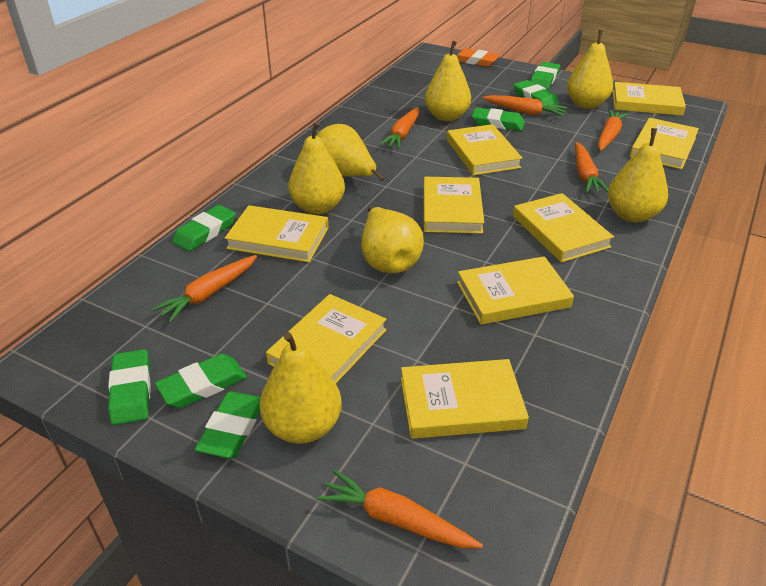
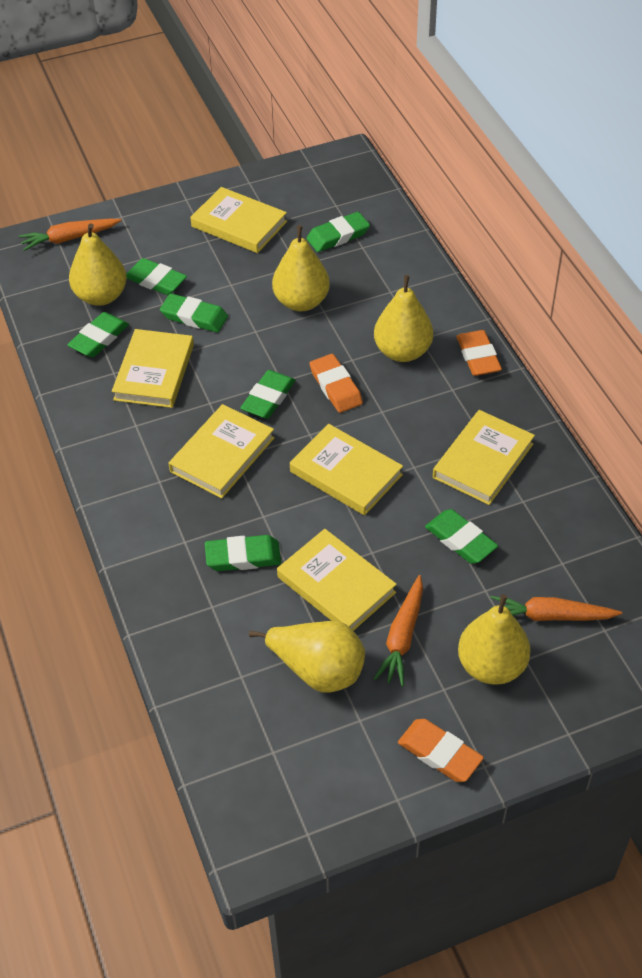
orange carrot: 6 -> 3
orange eraser: 1 -> 3
yellow book: 9 -> 6
yellow pear: 7 -> 5

